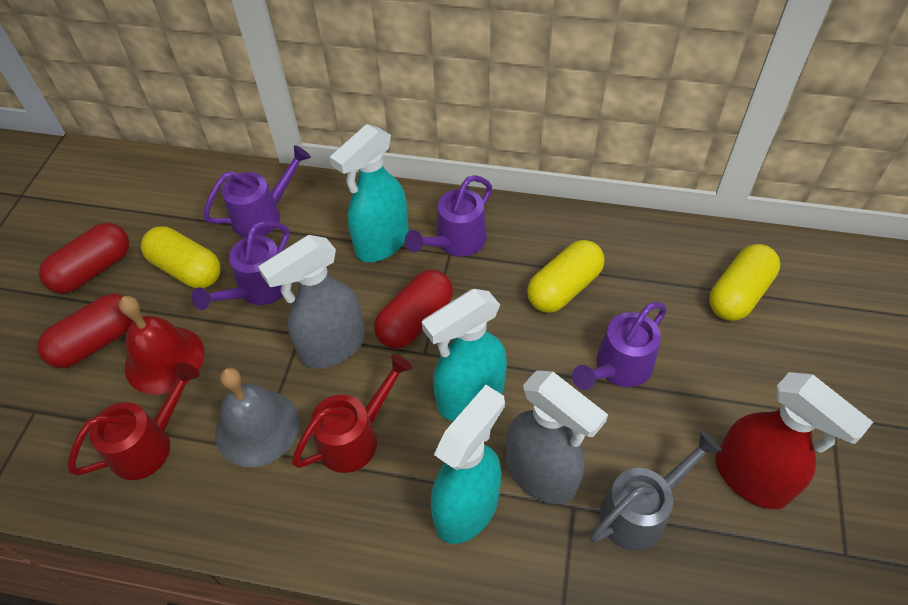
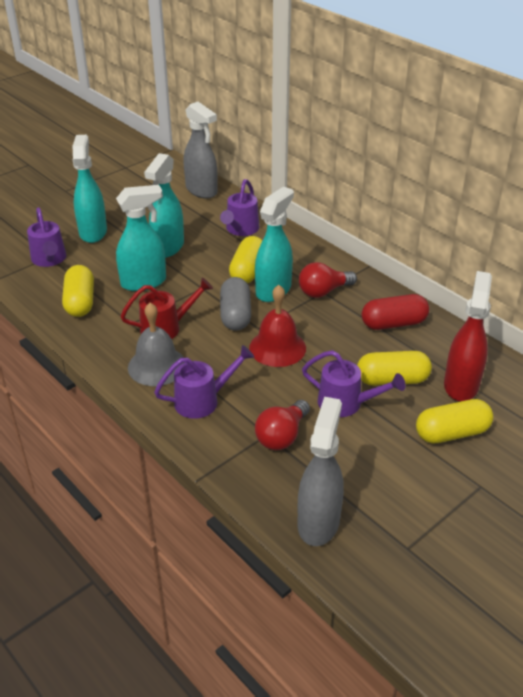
grey capsule: 0 -> 1
grey watering can: 1 -> 0
red capsule: 3 -> 1
red light bulb: 0 -> 2
red watering can: 2 -> 1
turquoise spray bottle: 3 -> 4
yellow capsule: 3 -> 4

